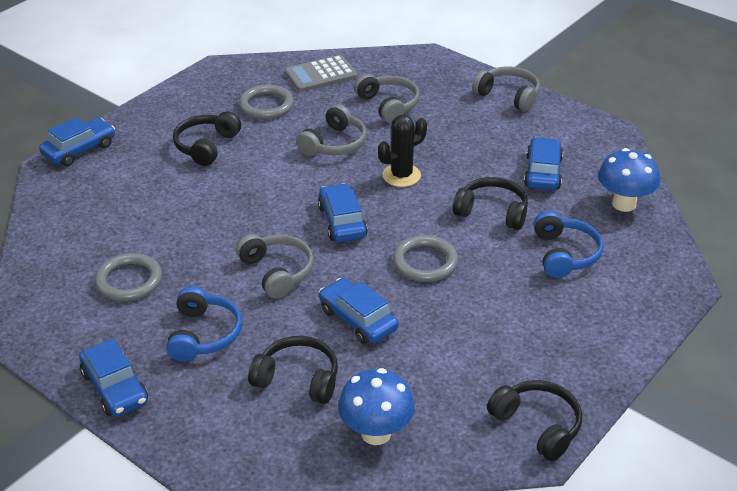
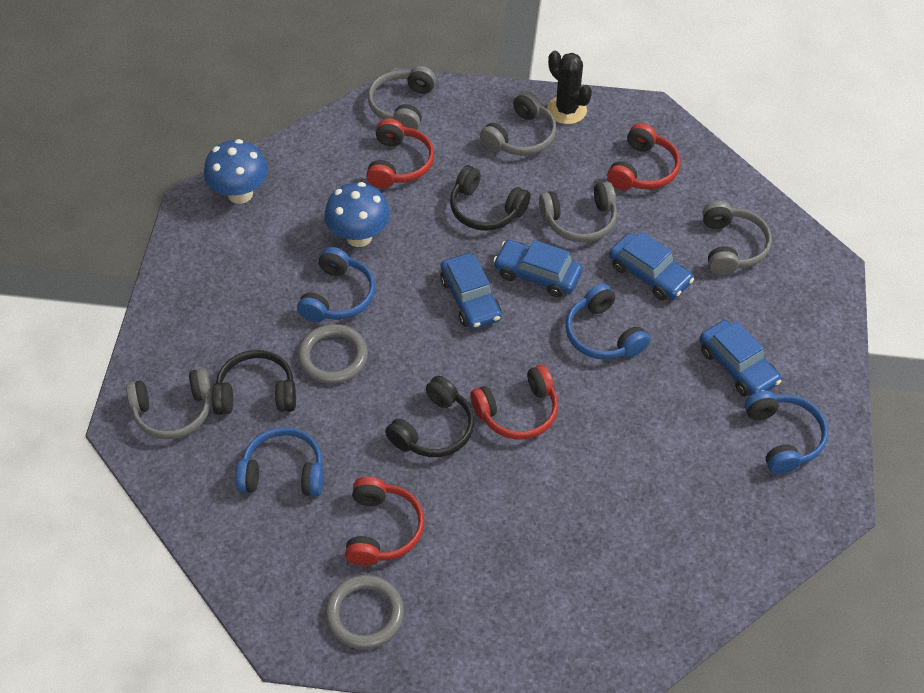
black headphones: 4 -> 3
blue car: 5 -> 4
blue headphones: 2 -> 4
grey calculator: 1 -> 0
grey headphones: 4 -> 5
grey ring: 3 -> 2
red headphones: 0 -> 4

